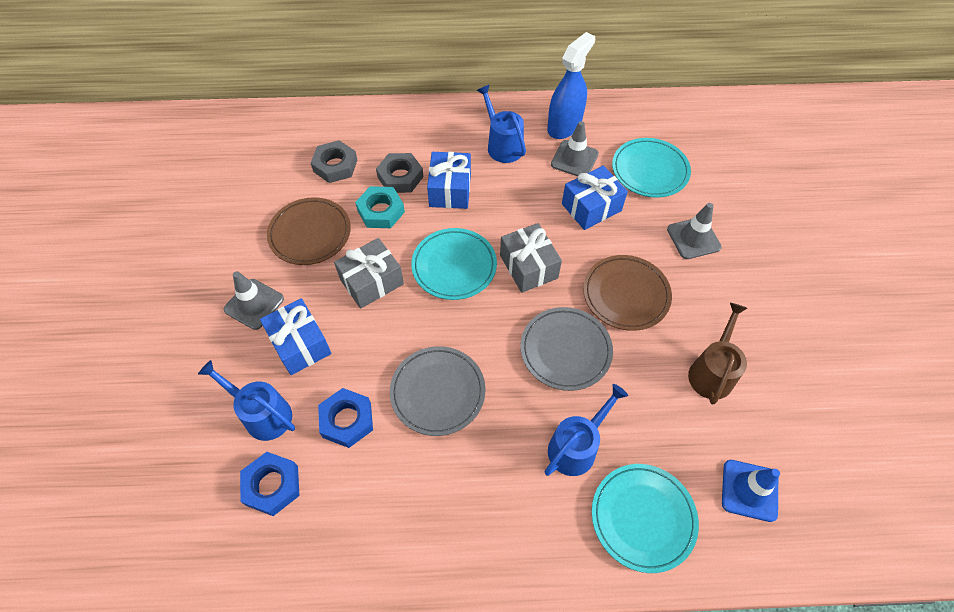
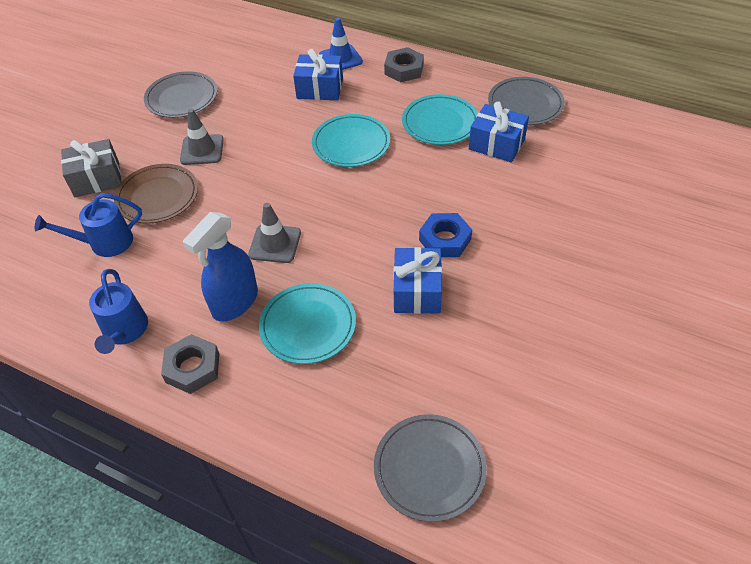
blue nut: 2 -> 1
blue watering can: 3 -> 2
brown plate: 2 -> 1
brown watering can: 1 -> 0
grey gift: 2 -> 1
grey plate: 2 -> 3
grey traffic cone: 3 -> 2
turquoise nut: 1 -> 0

